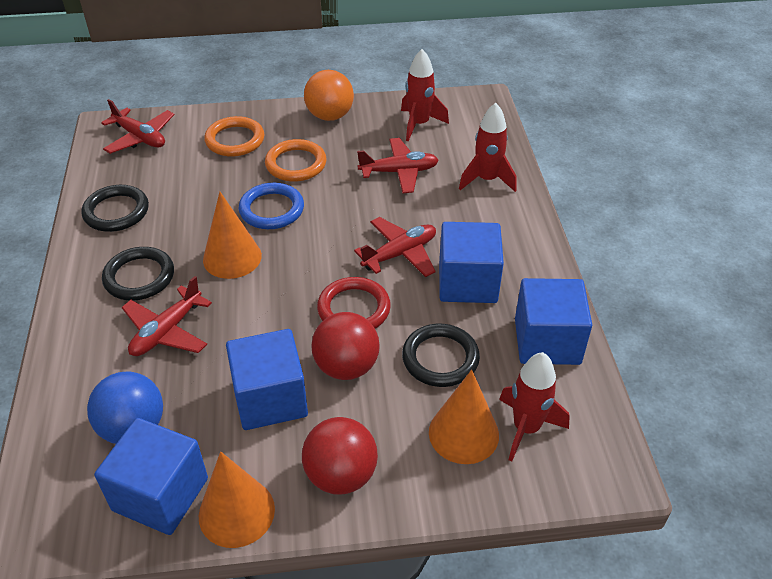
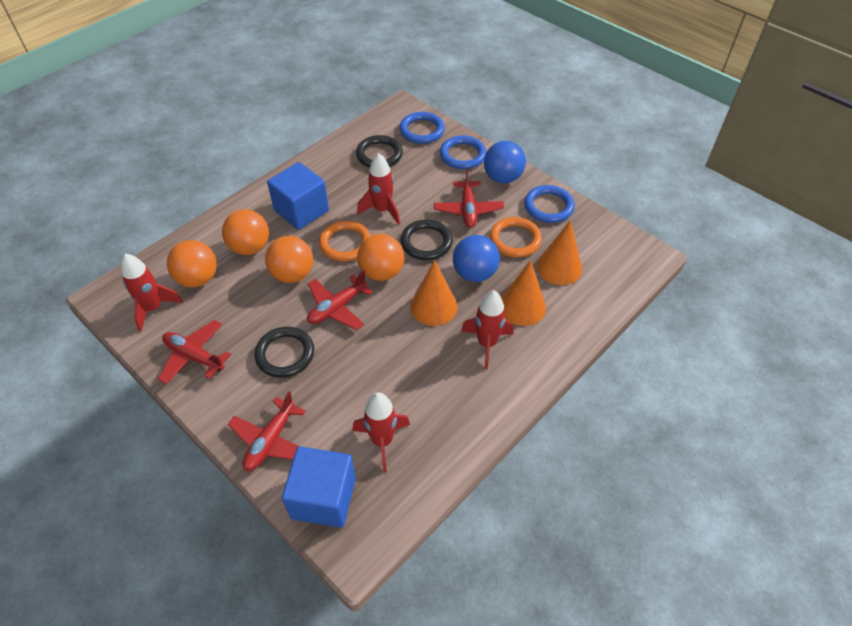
blue ball: 1 -> 2
blue cube: 4 -> 2
blue ring: 1 -> 3
orange ball: 1 -> 4
red ball: 2 -> 0
red ring: 1 -> 0
red rocket: 3 -> 4

